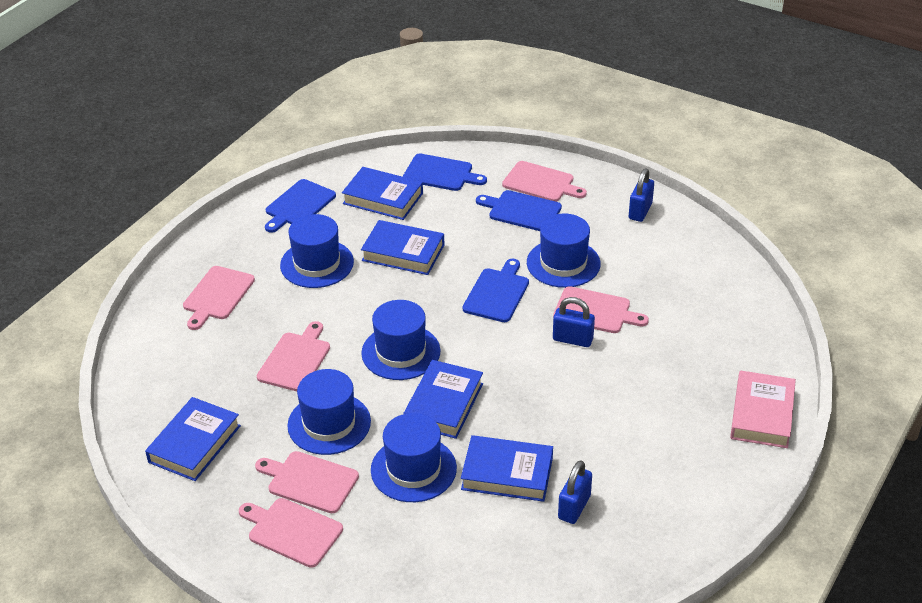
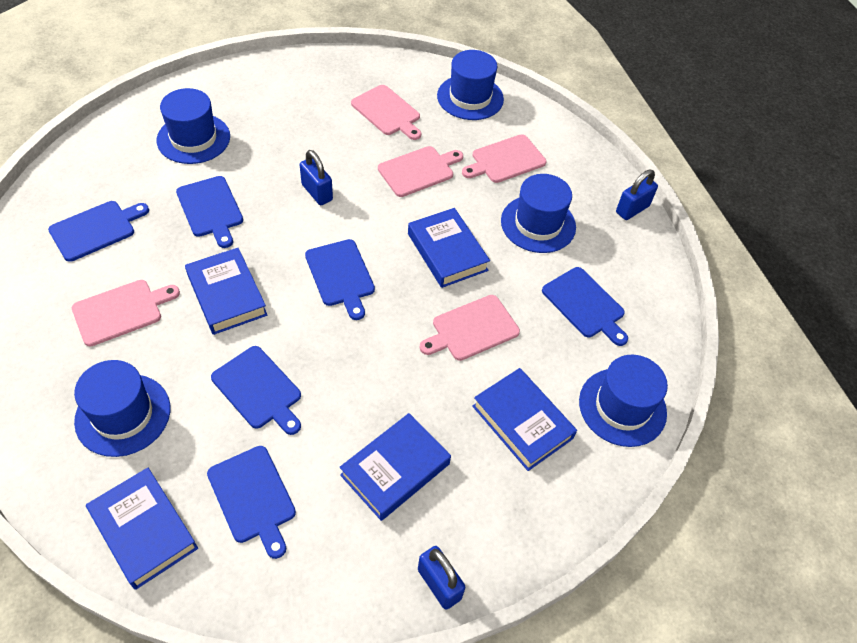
blue cutting board: 4 -> 6
pink book: 1 -> 0
pink cutting board: 6 -> 5

